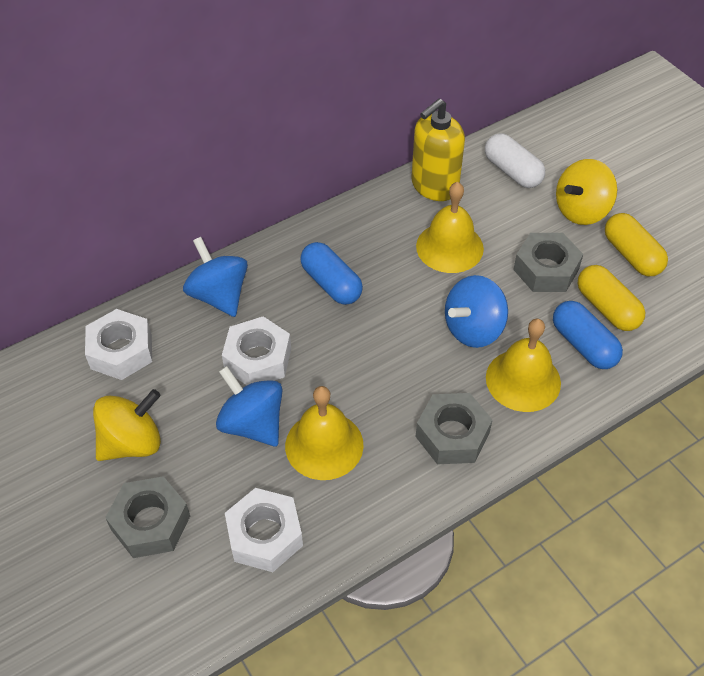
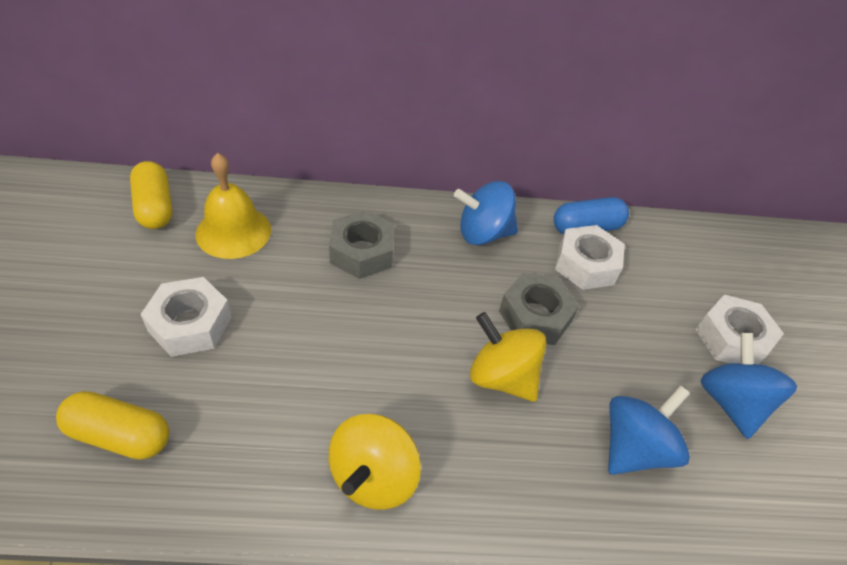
blue capsule: 2 -> 1
grey nut: 3 -> 2
white capsule: 1 -> 0
yellow bell: 3 -> 1
yellow soap dispenser: 1 -> 0

